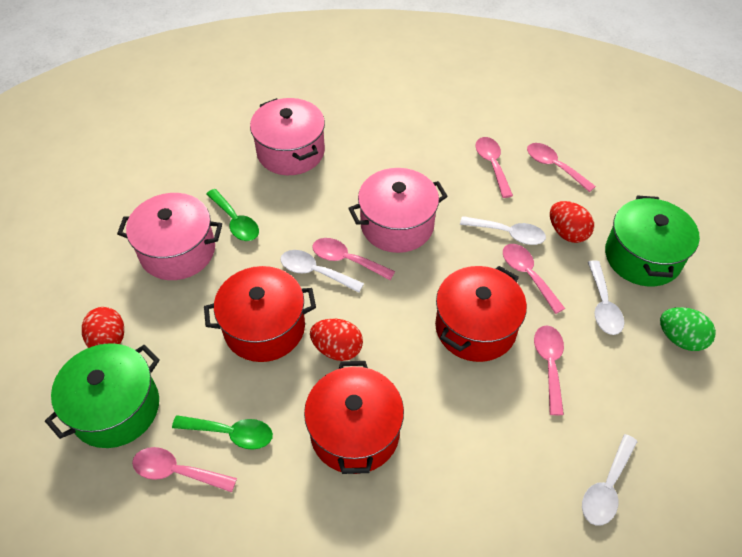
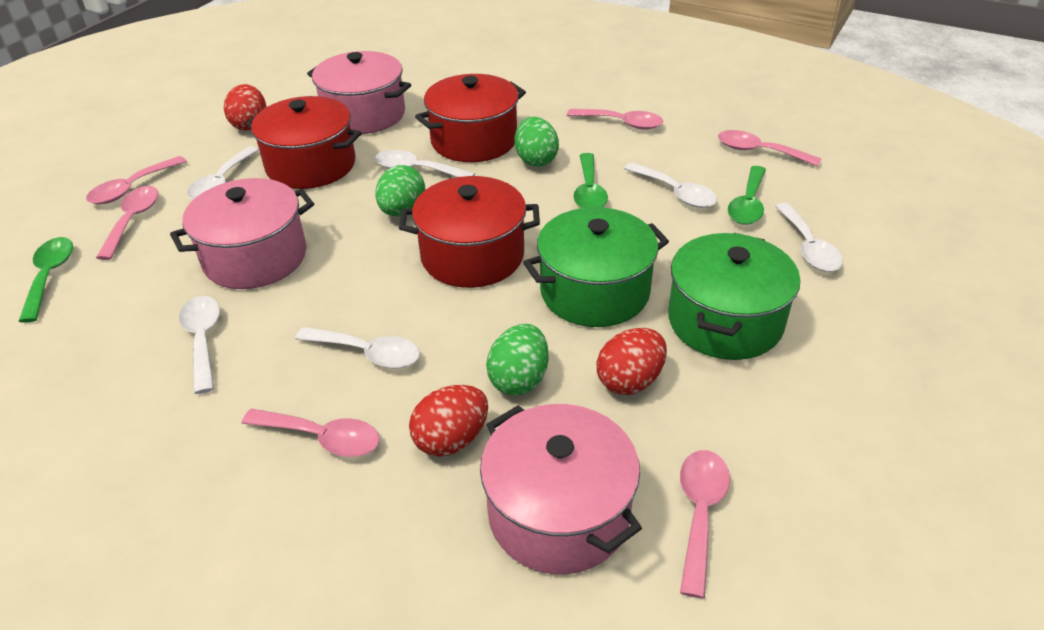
green egg: 1 -> 3
green spoon: 2 -> 3
white spoon: 4 -> 6

